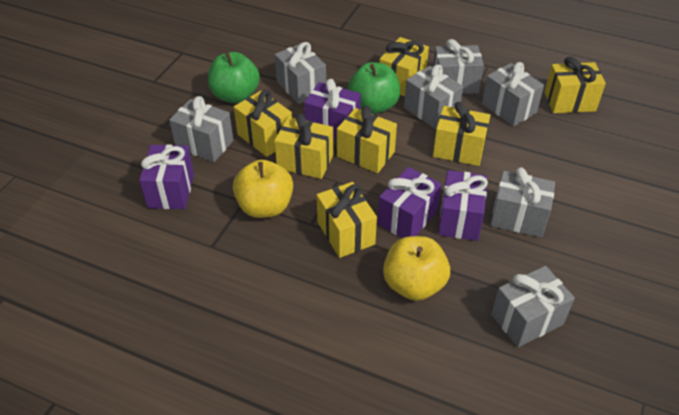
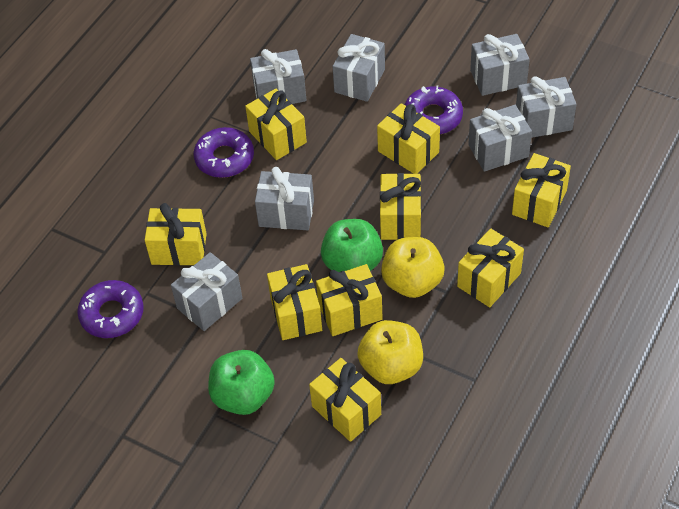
purple donut: 0 -> 3
purple gift: 4 -> 0
yellow gift: 7 -> 9

